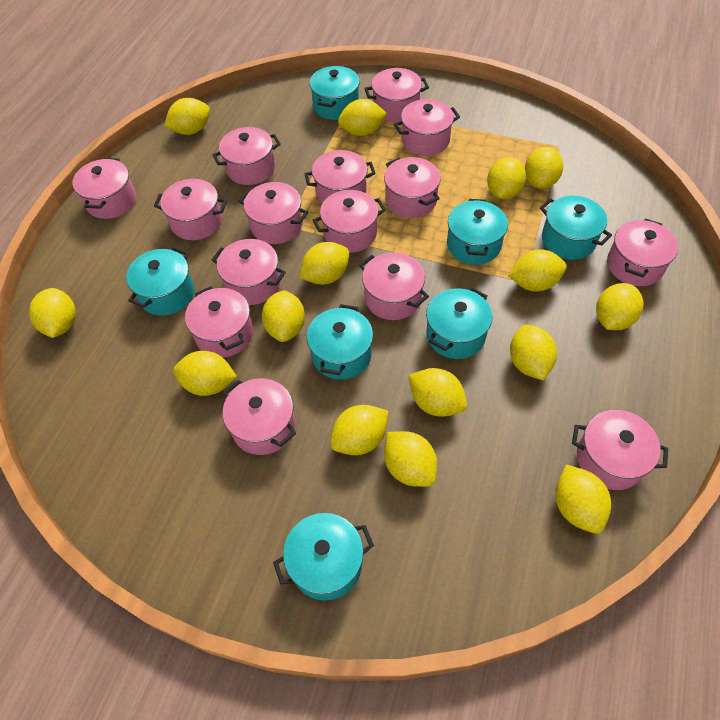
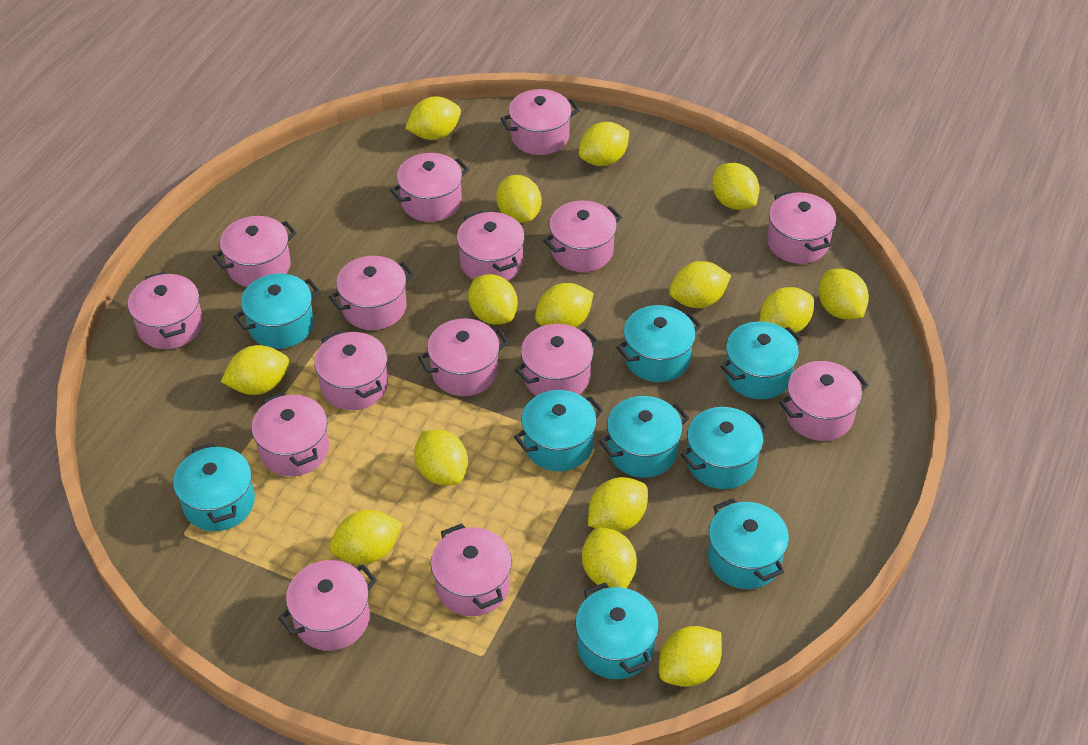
turquoise pot: 7 -> 9

